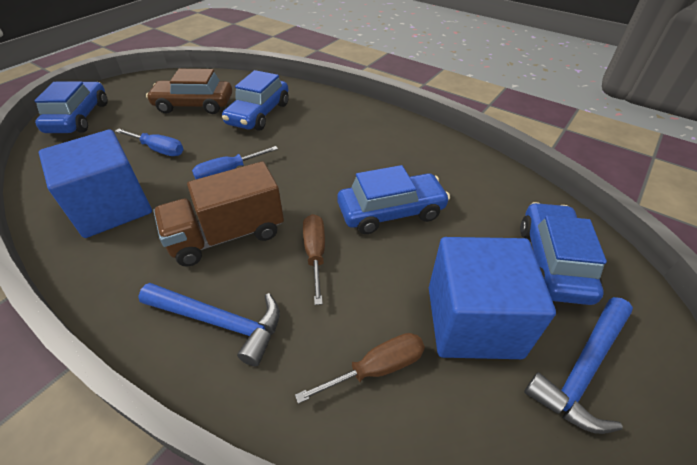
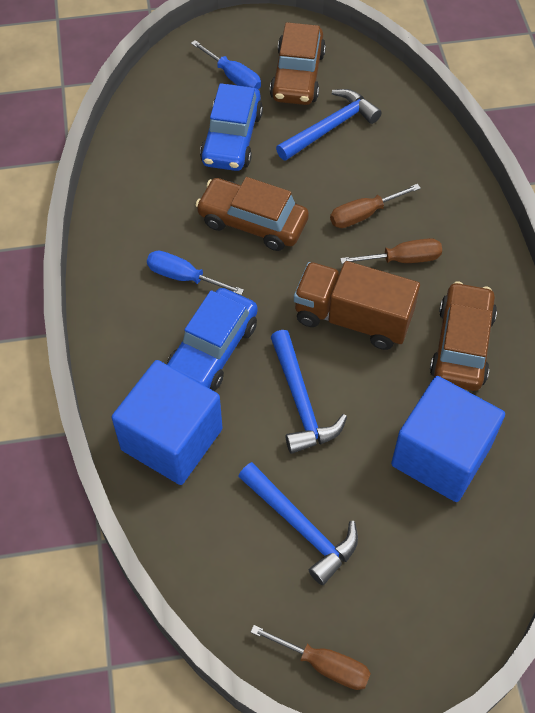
blue car: 4 -> 2
blue hammer: 2 -> 3
brown car: 1 -> 3
brown screwdriver: 2 -> 3

